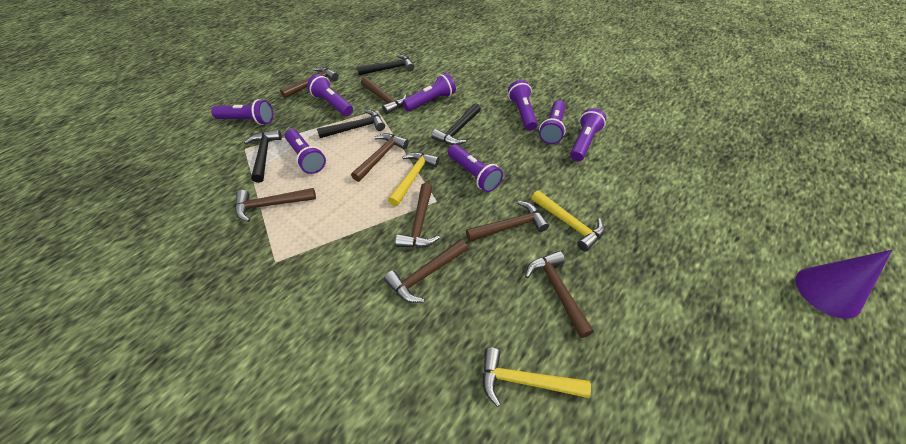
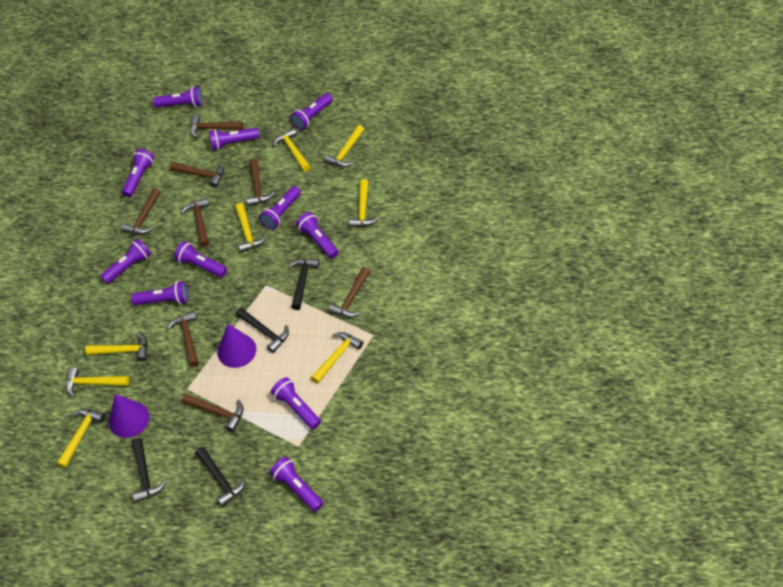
purple cone: 1 -> 2
purple flashlight: 8 -> 11
yellow hammer: 3 -> 8

